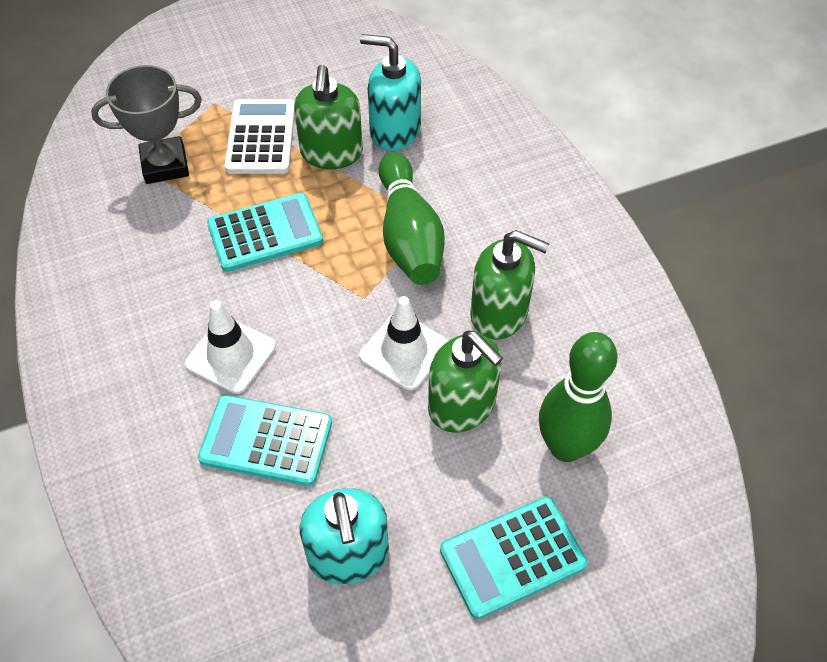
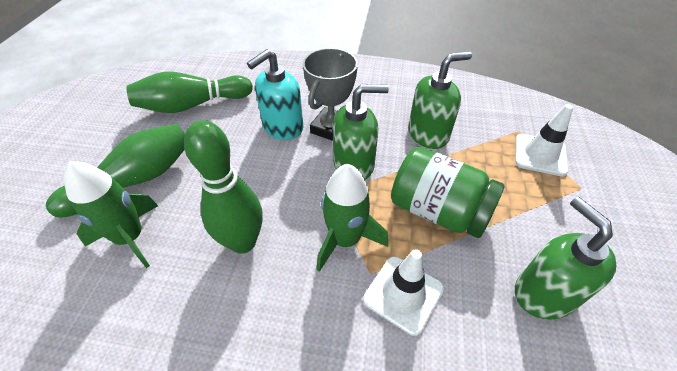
green bowling pin: 2 -> 3
green jar: 0 -> 1
green rocket: 0 -> 2
turquoise calculator: 3 -> 0
turquoise soap dispenser: 2 -> 1
white calculator: 1 -> 0

